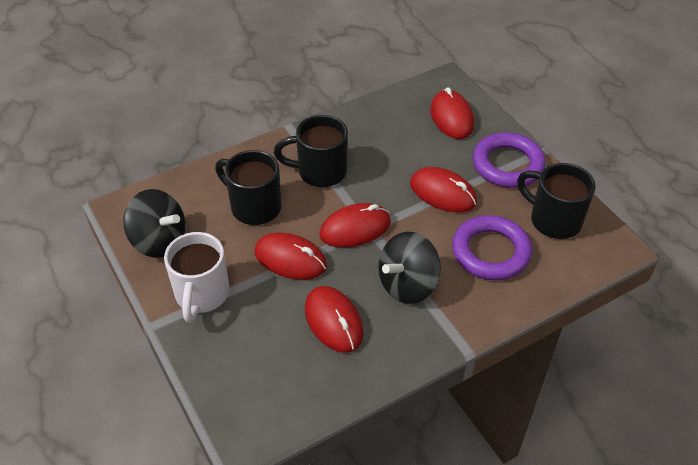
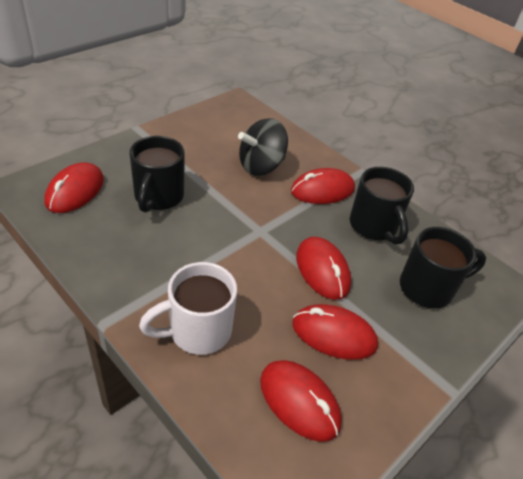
black spinning top: 2 -> 1
purple ring: 2 -> 0

